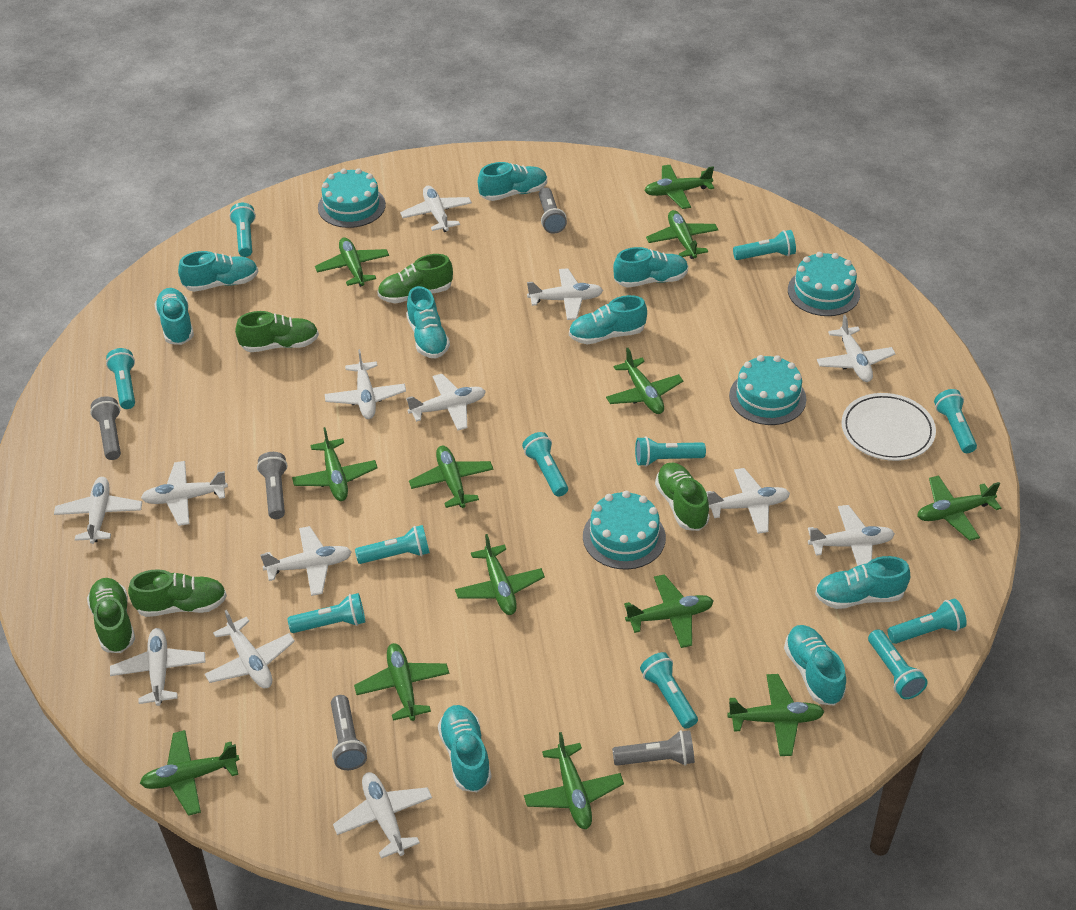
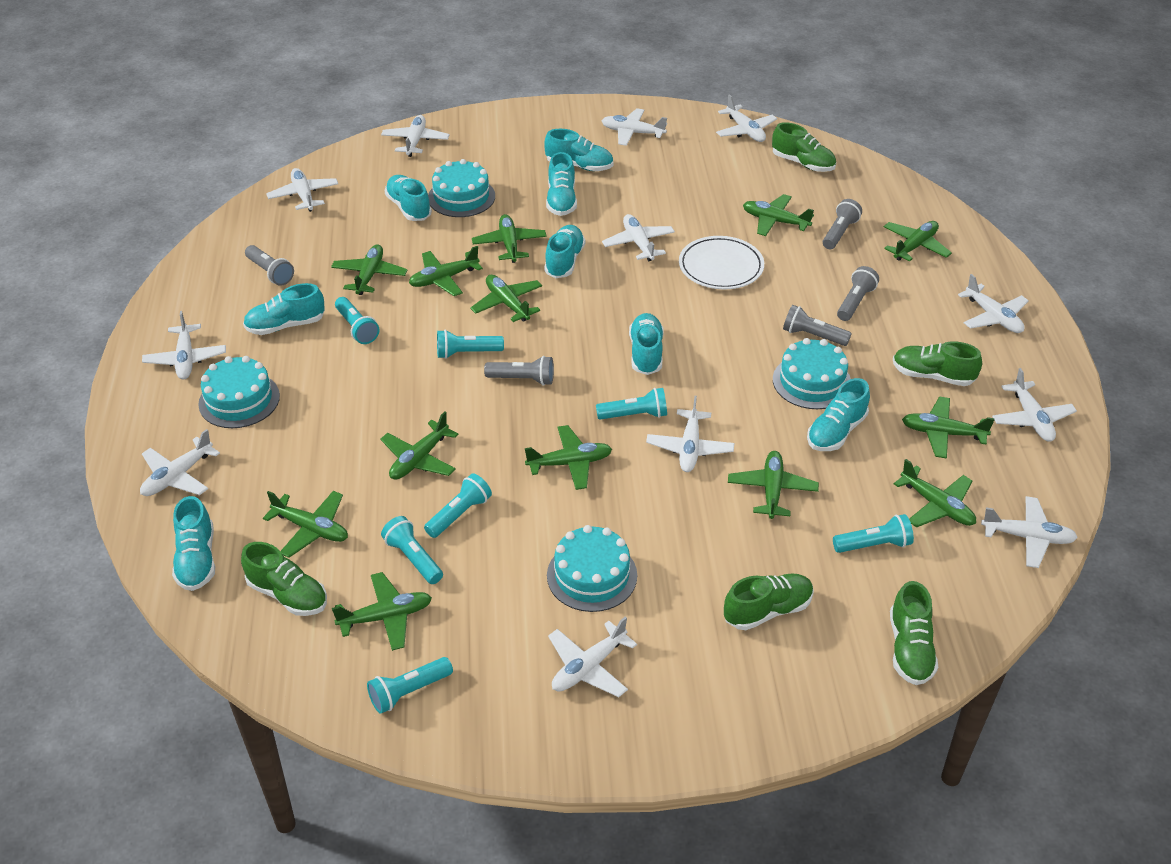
turquoise flashlight: 11 -> 7
turquoise shoe: 9 -> 8
white plane: 13 -> 12

